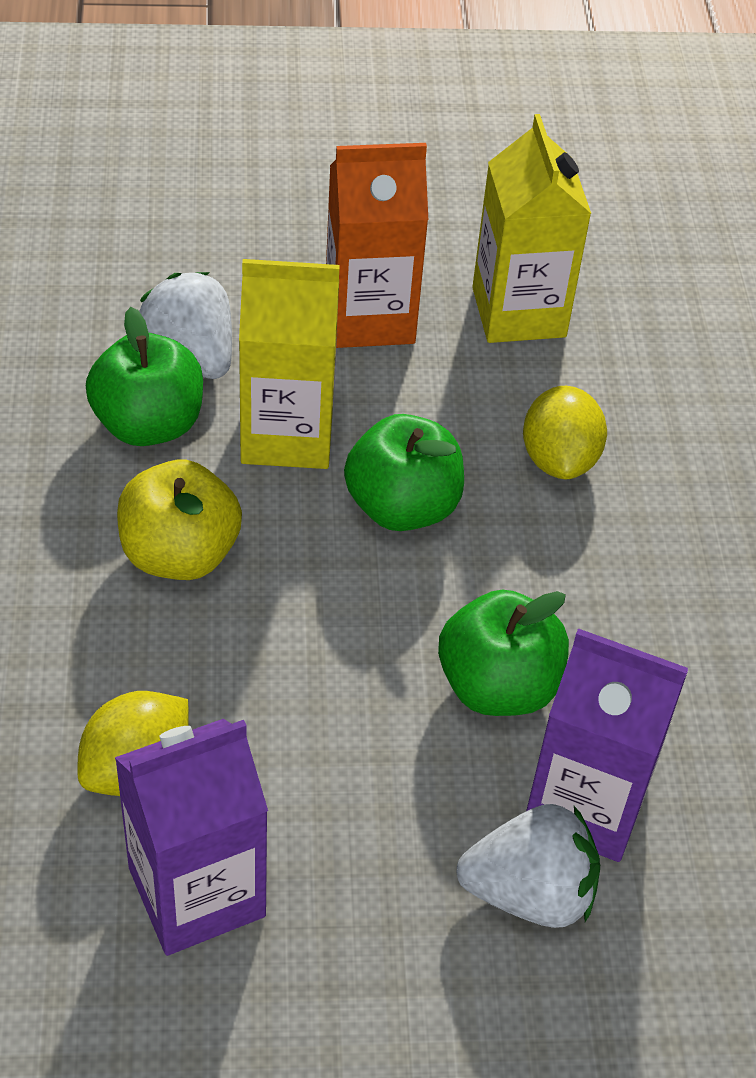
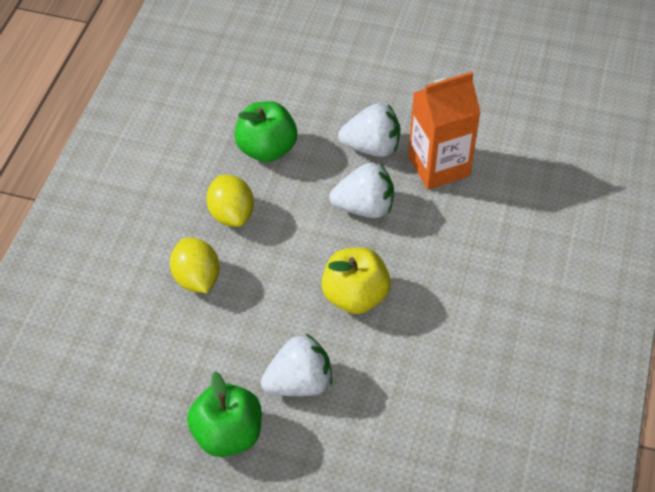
green apple: 3 -> 2
purple carton: 2 -> 0
white strawberry: 2 -> 3
yellow carton: 2 -> 0

